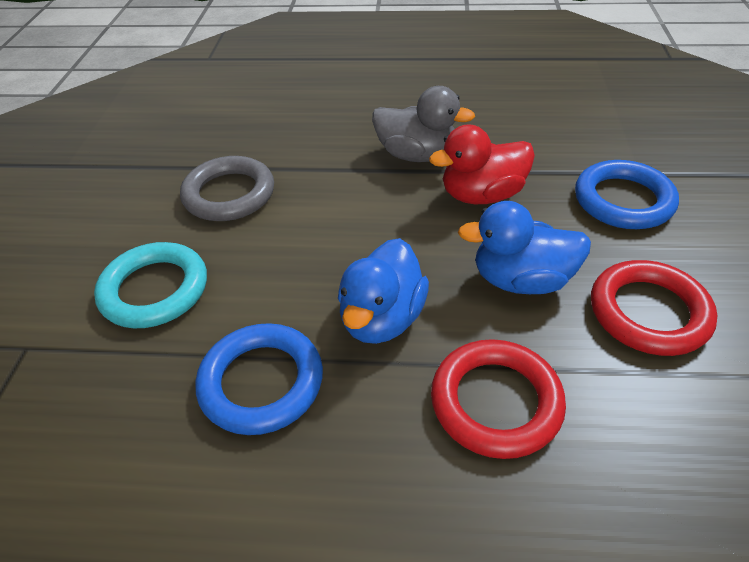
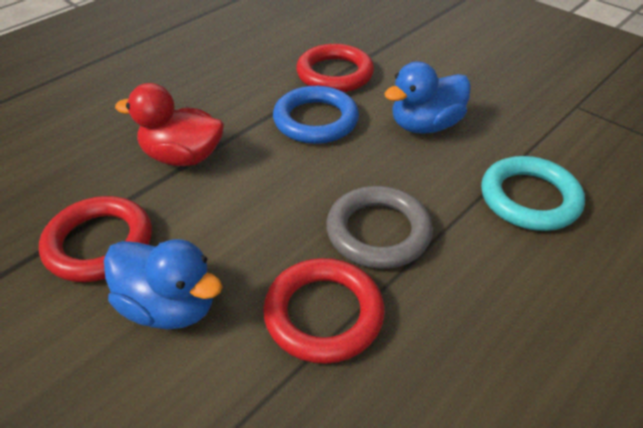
blue ring: 2 -> 1
grey duck: 1 -> 0
red ring: 2 -> 3

